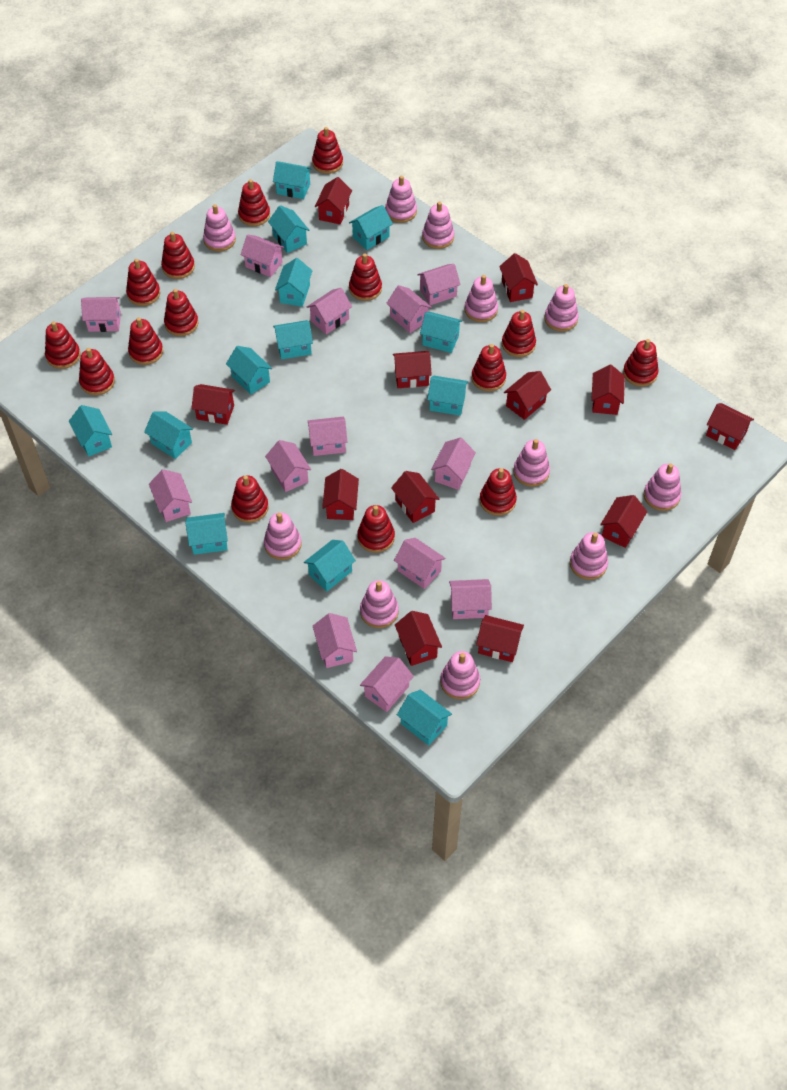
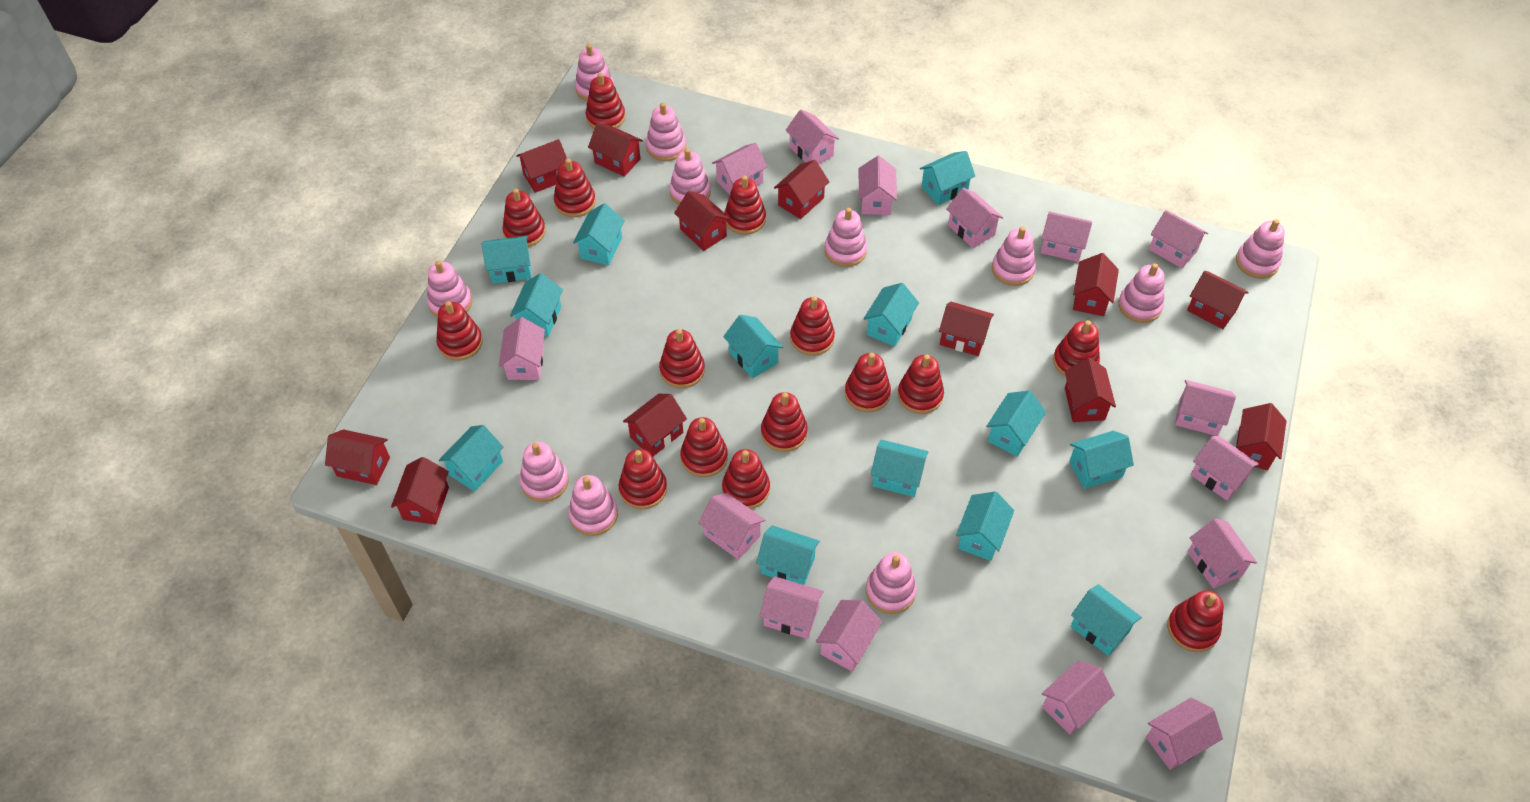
pink house: 13 -> 15

